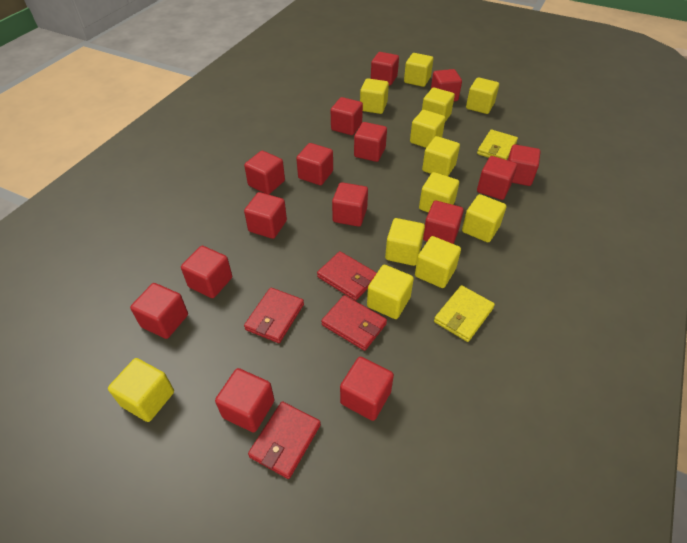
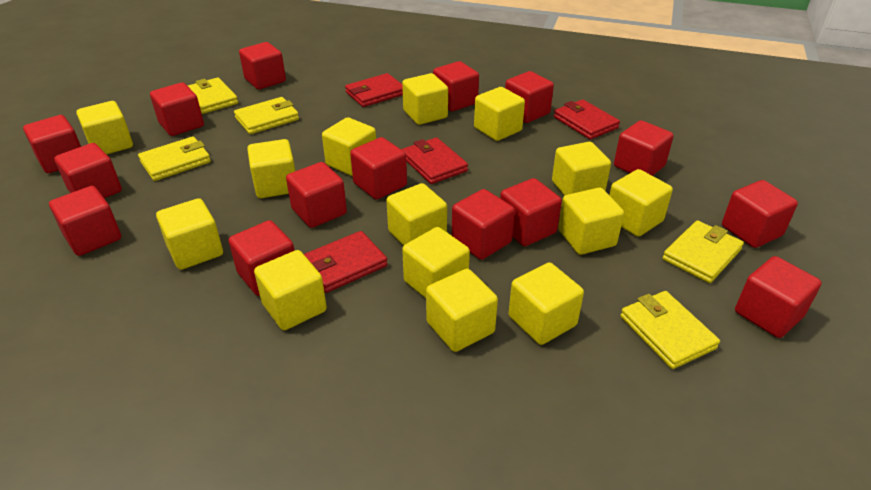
yellow cube: 12 -> 14
yellow wallet: 2 -> 5

